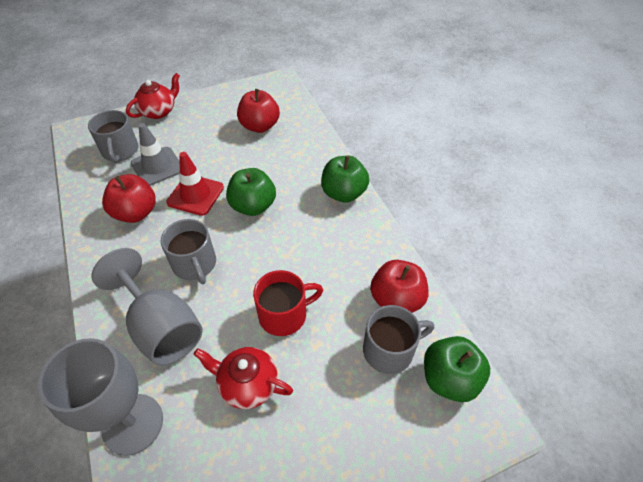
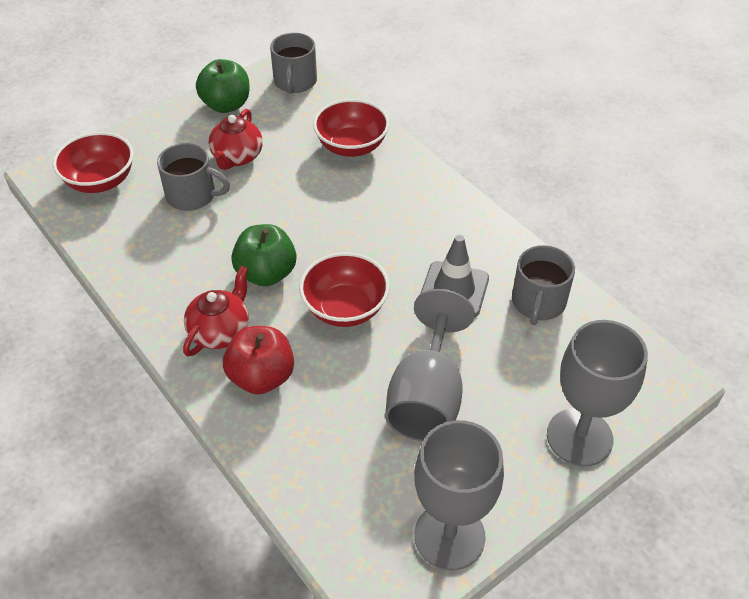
green apple: 3 -> 2
grey goblet: 2 -> 3
red apple: 3 -> 1
red bowl: 0 -> 3
red mug: 1 -> 0
red traffic cone: 1 -> 0

